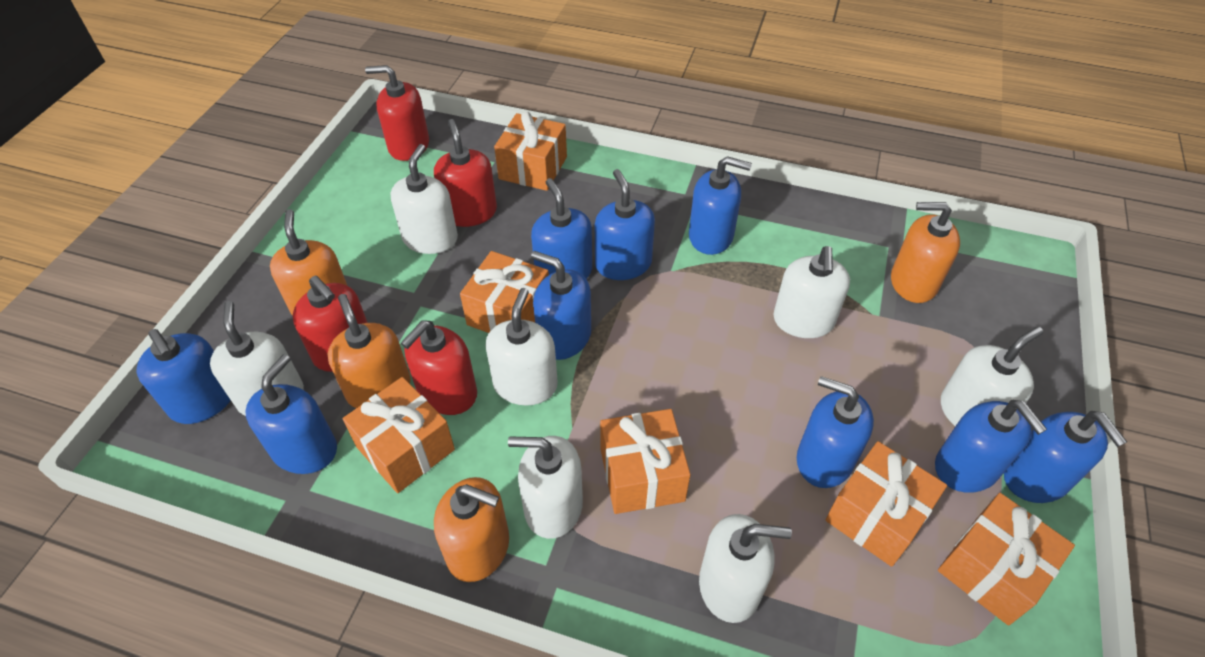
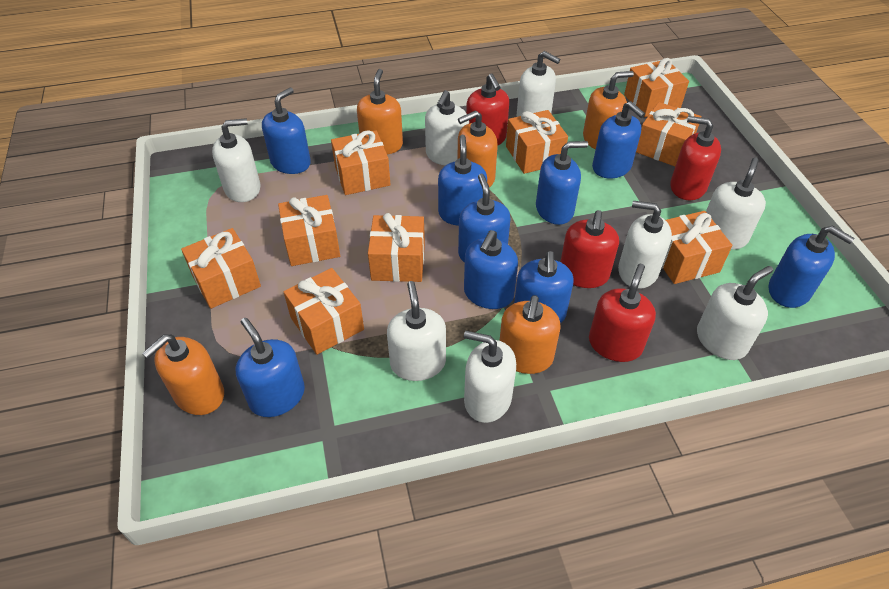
orange gift: 6 -> 9
orange soap dispenser: 4 -> 5
white soap dispenser: 7 -> 8

